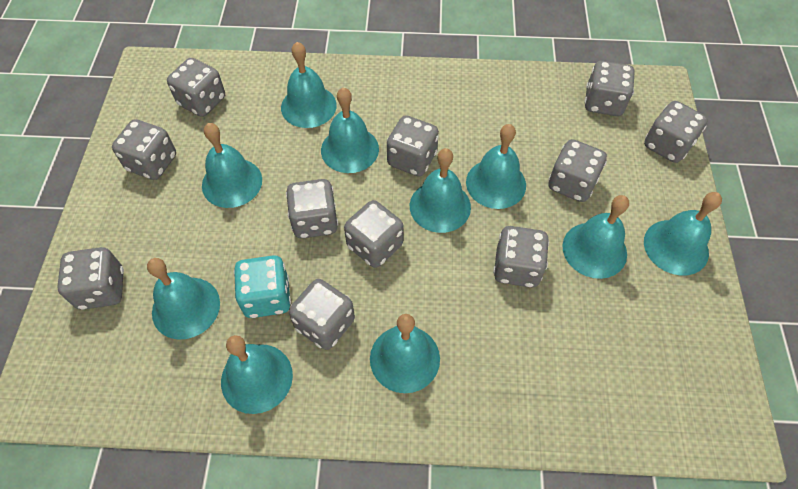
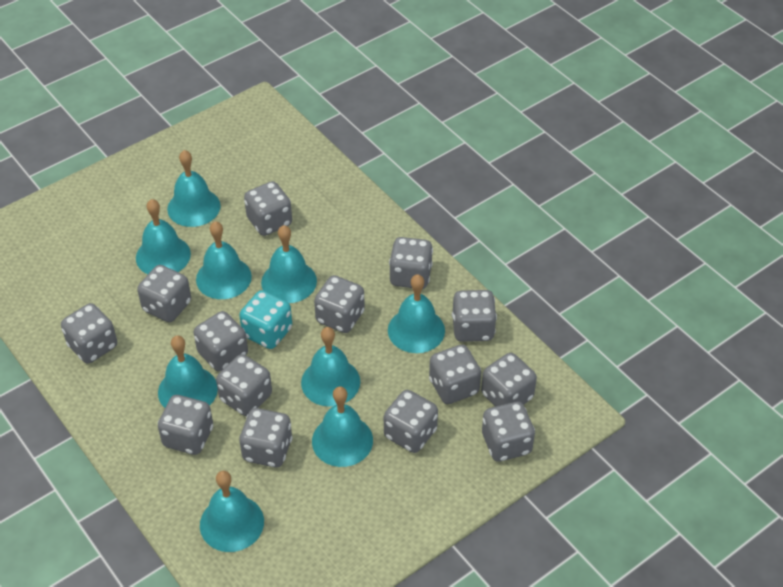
grey dice: 11 -> 14
turquoise bell: 10 -> 9

